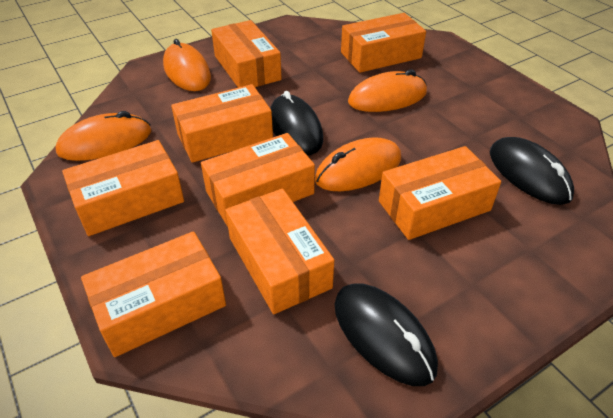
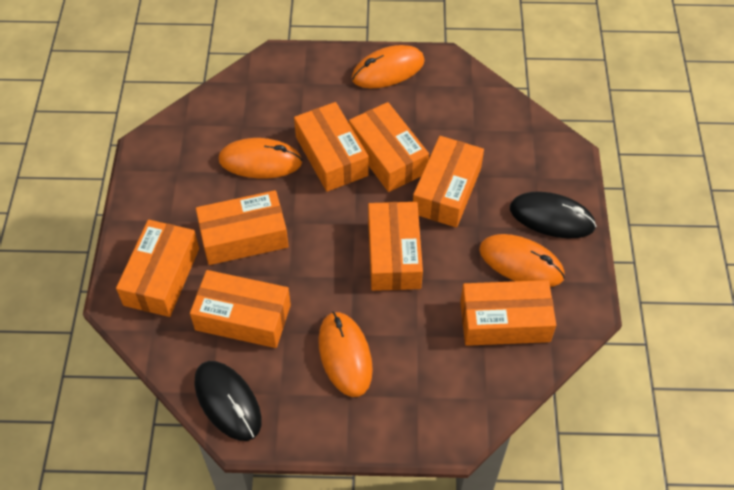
black mouse: 3 -> 2

